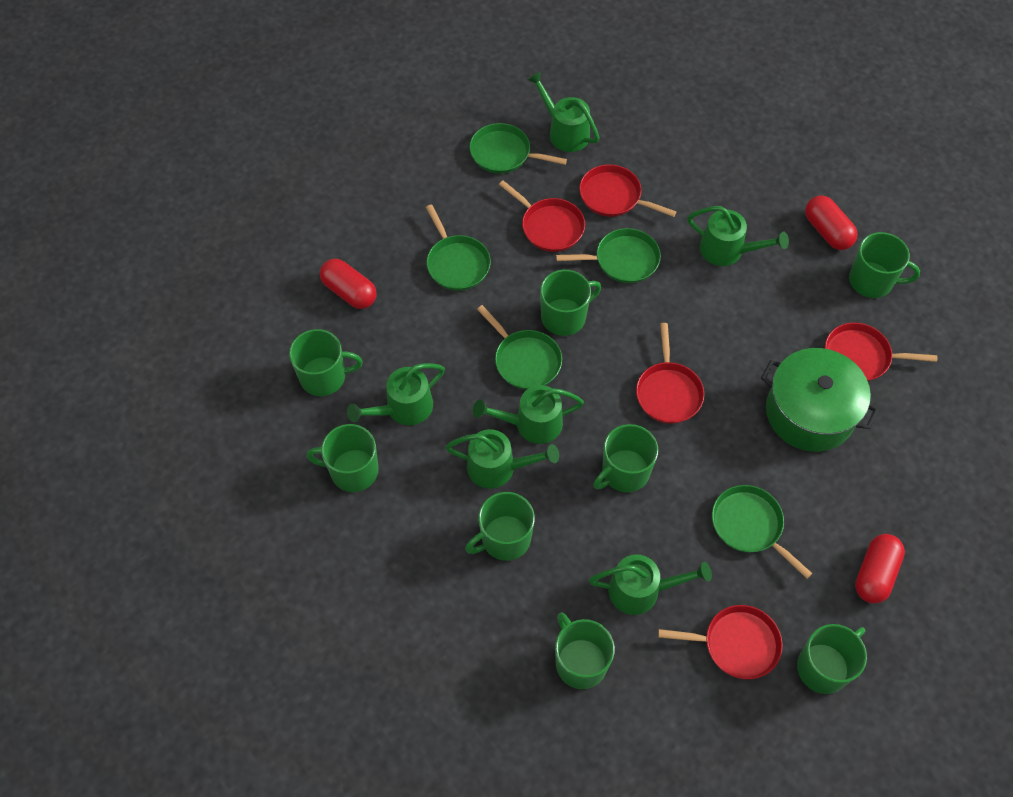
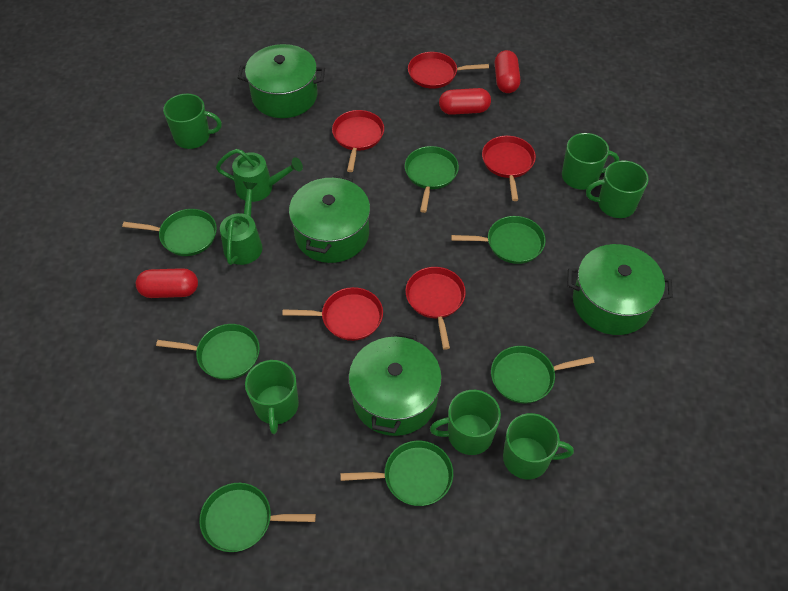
green mug: 8 -> 6
green pan: 5 -> 7
green pot: 1 -> 4
green watering can: 6 -> 2

